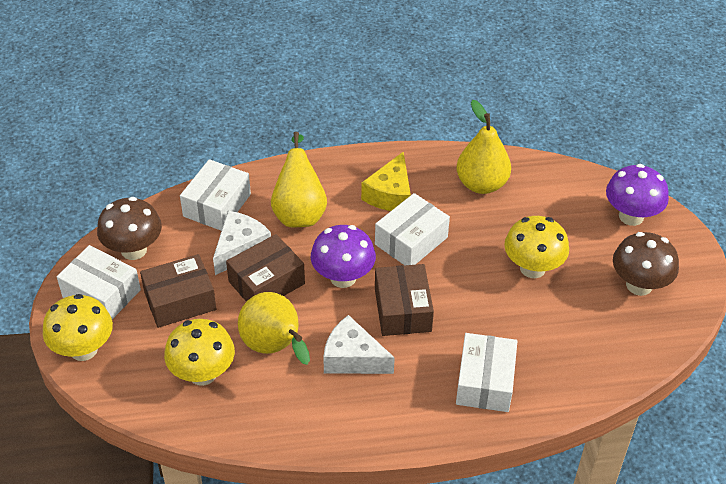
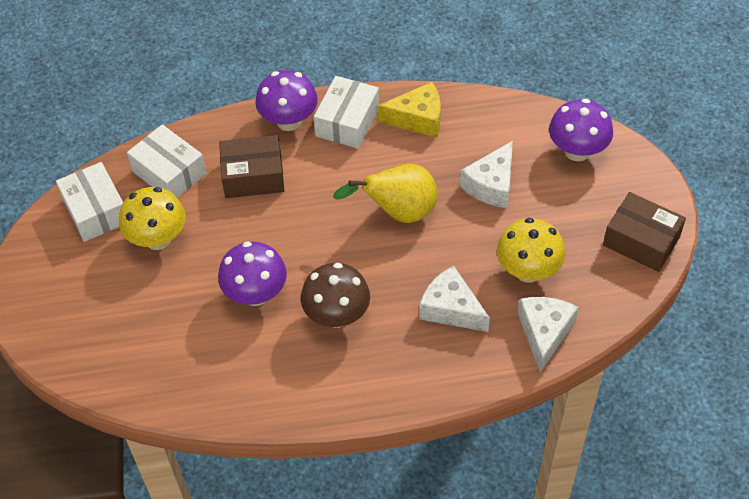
brown box: 3 -> 2
brown mushroom: 2 -> 1
purple mushroom: 2 -> 3
white box: 4 -> 3
white cheese: 2 -> 3
yellow mushroom: 3 -> 2
yellow pear: 3 -> 1

